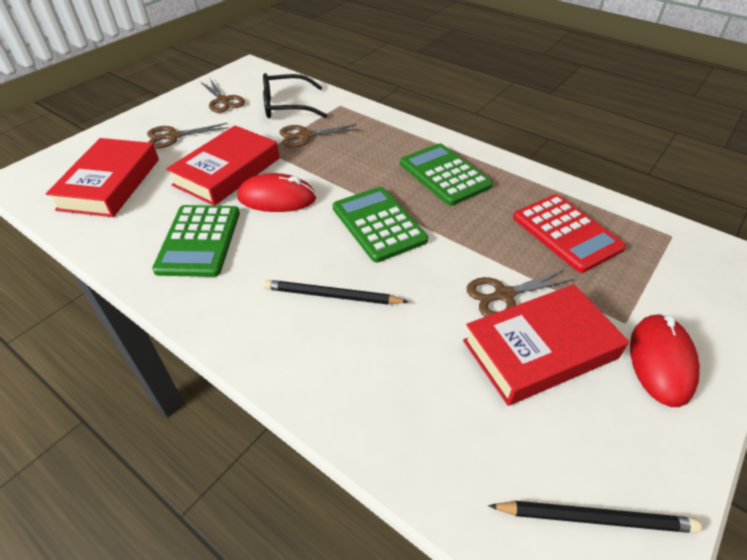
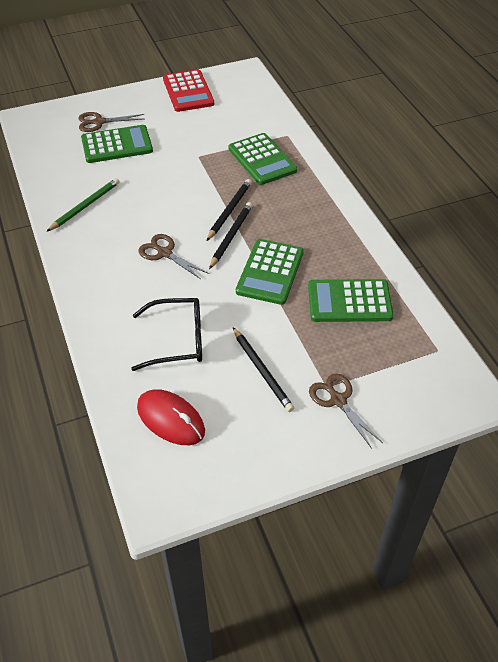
black pencil: 2 -> 3
brown scissors: 4 -> 3
green calculator: 3 -> 4
green pencil: 0 -> 1
red book: 3 -> 0
red mouse: 2 -> 1

